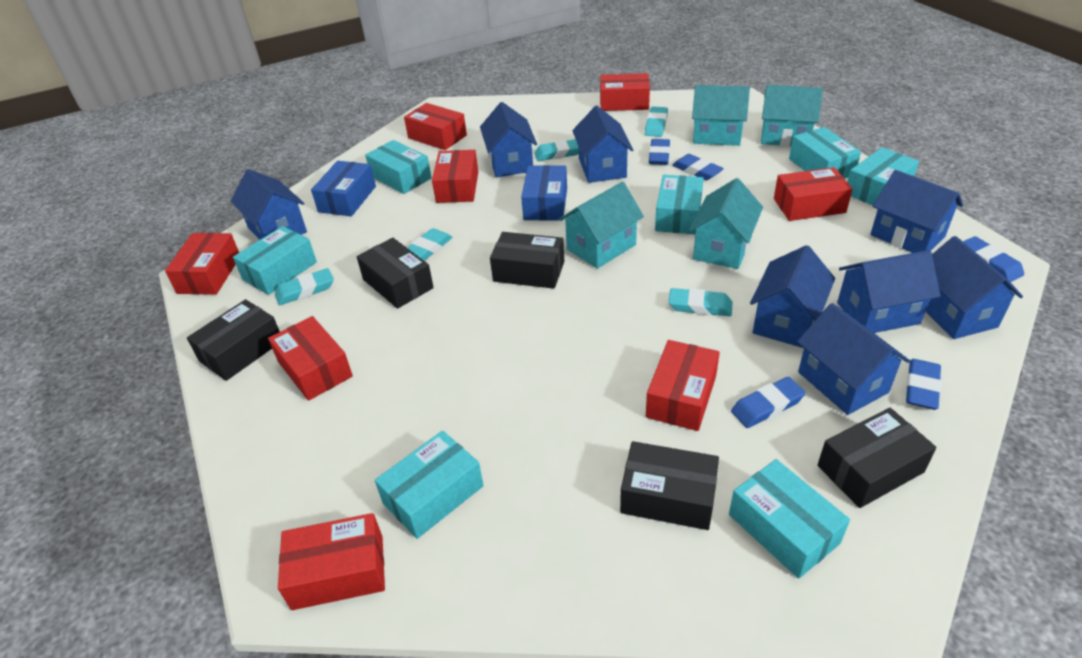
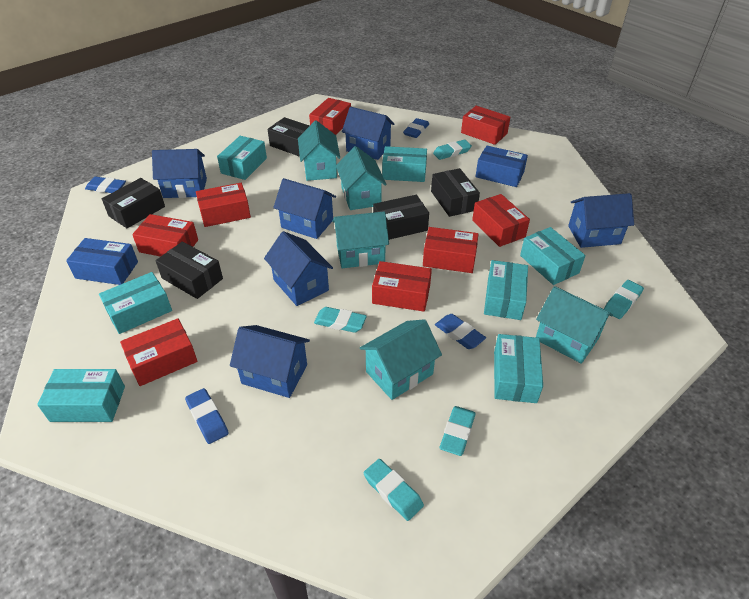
blue eraser: 5 -> 4
blue house: 8 -> 6
turquoise house: 4 -> 5

